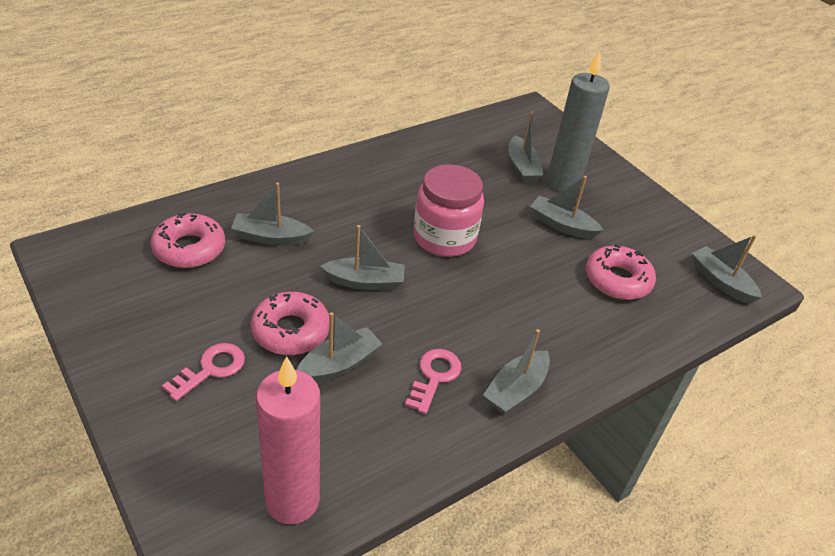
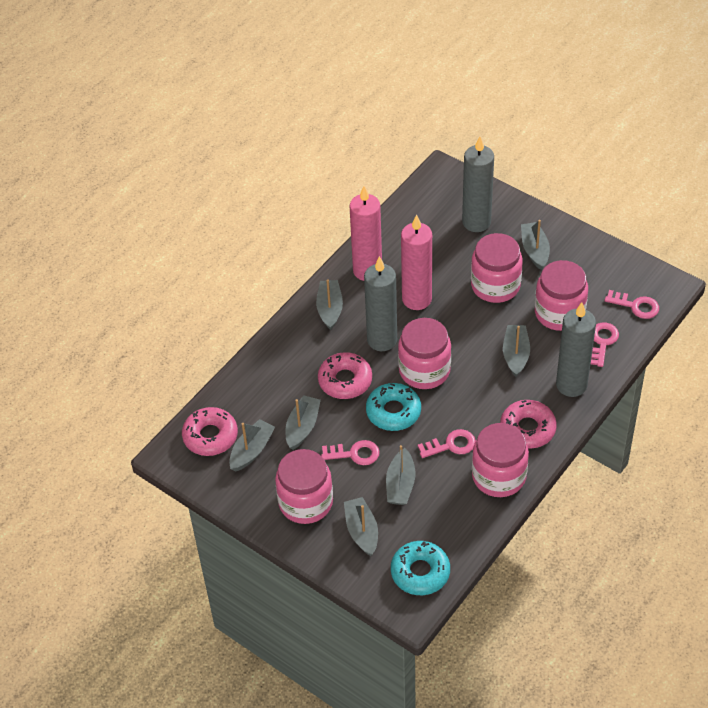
grey candle: 1 -> 3
pink candle: 1 -> 2
pink jar: 1 -> 5
pink key: 2 -> 4
turquoise donut: 0 -> 2

